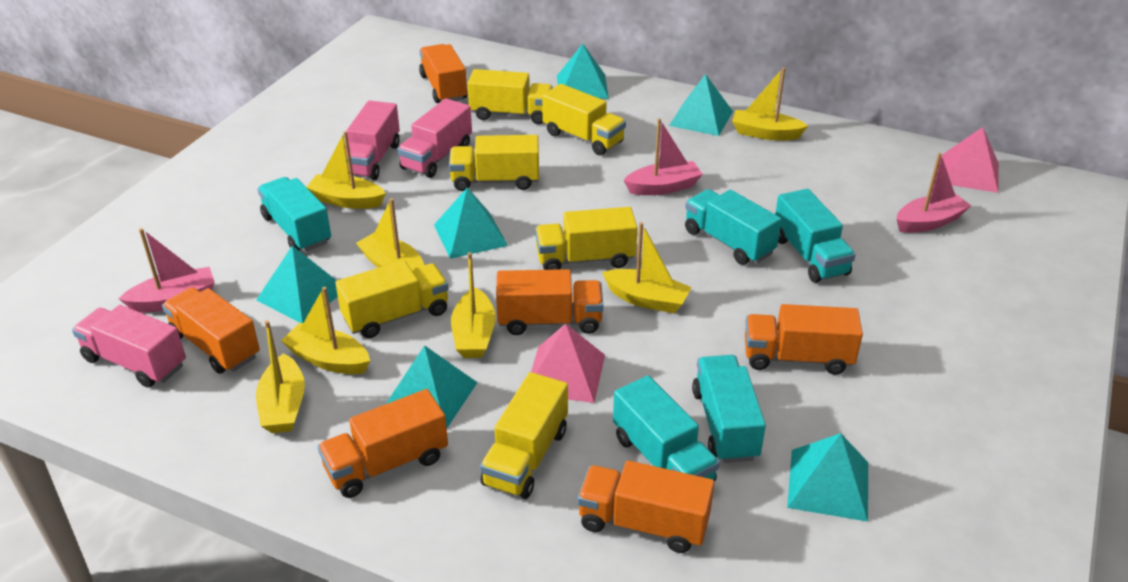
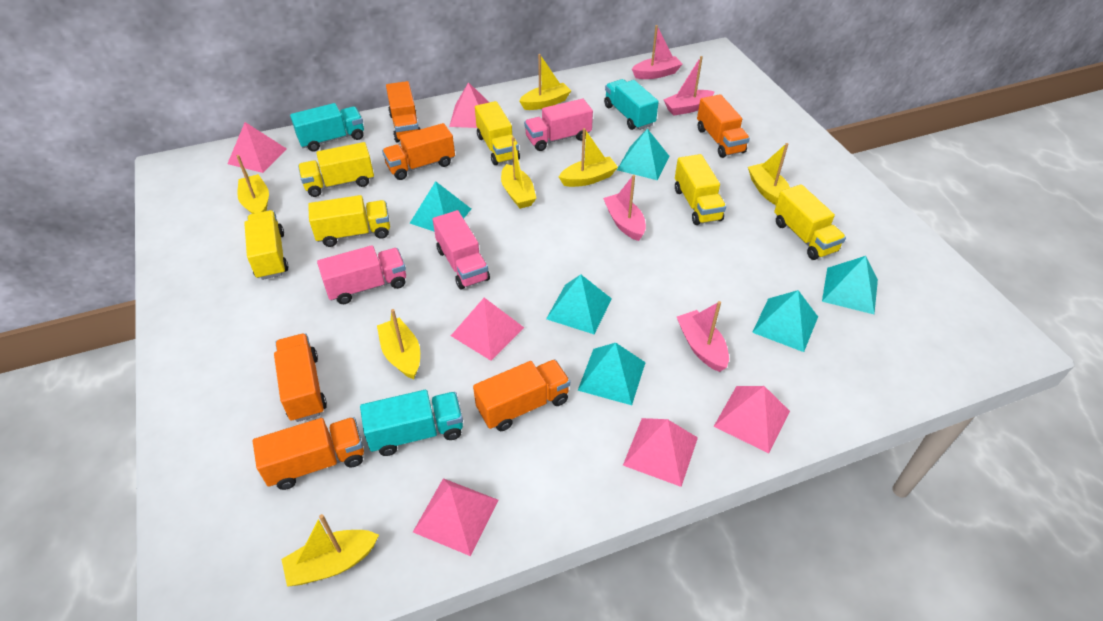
pink boat: 3 -> 4
pink pyramid: 2 -> 6
turquoise truck: 5 -> 3

